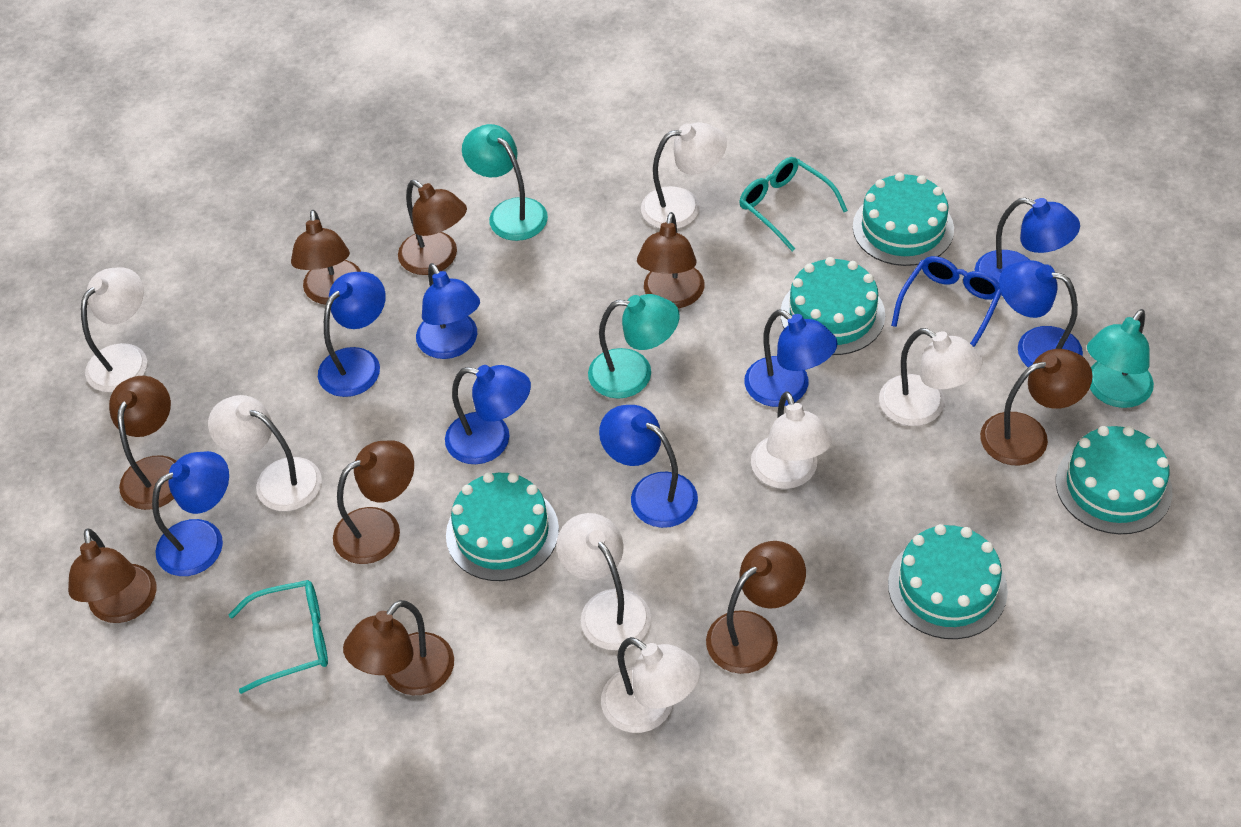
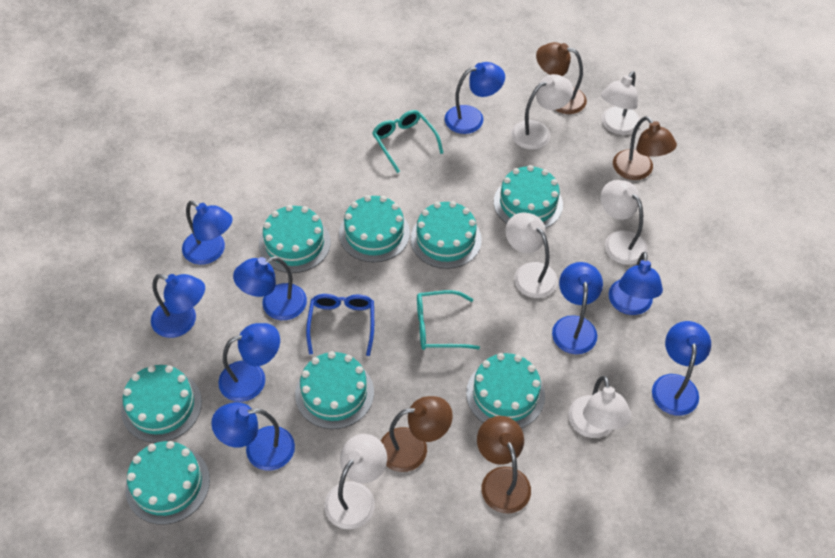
blue lamp: 8 -> 9
brown lamp: 9 -> 4
turquoise cake: 5 -> 8
turquoise lamp: 3 -> 0
white lamp: 7 -> 6

